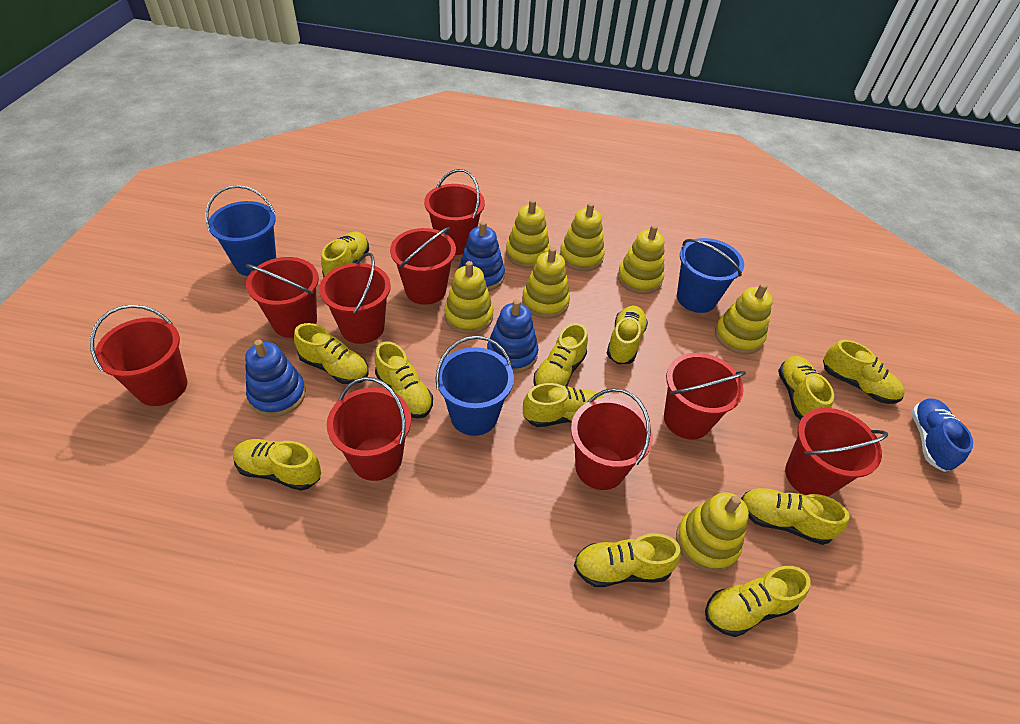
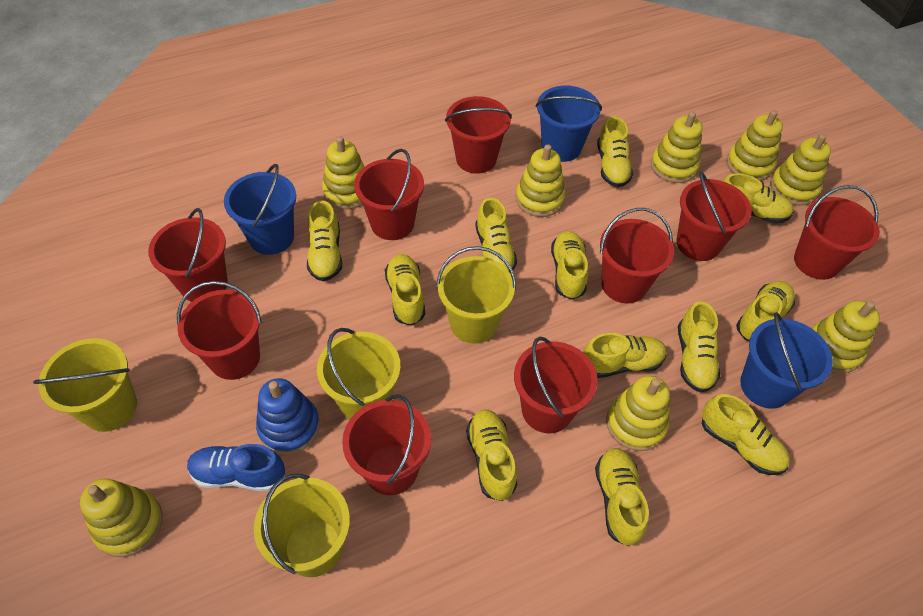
blue stacking toy: 3 -> 1
yellow bucket: 0 -> 4
yellow stacking toy: 7 -> 8

